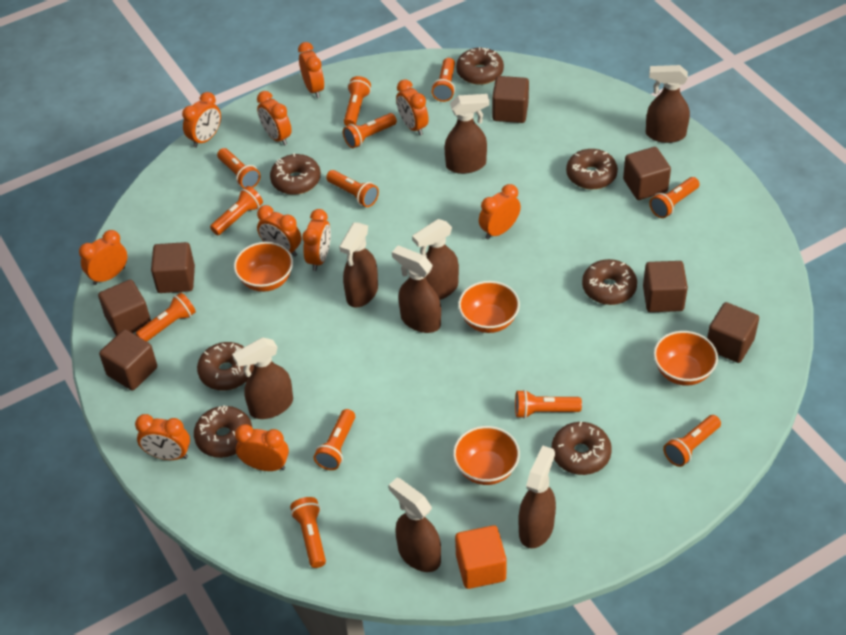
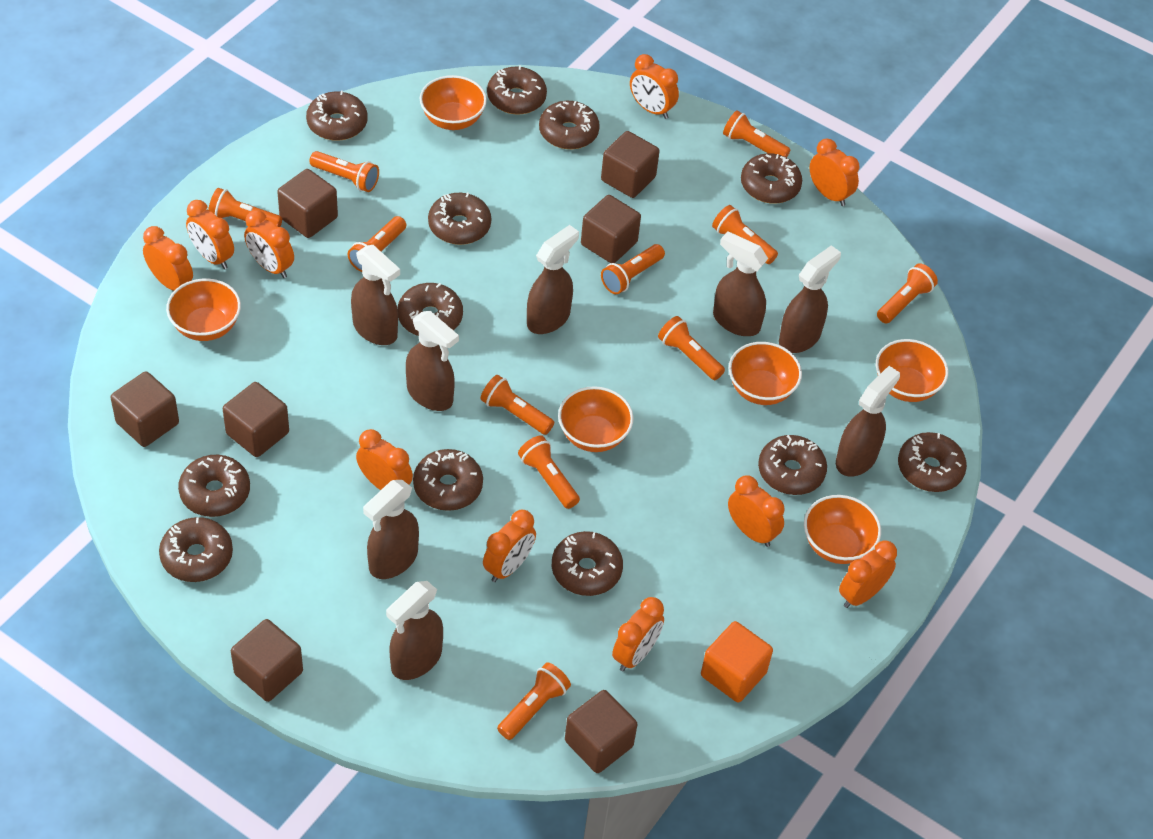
brown donut: 7 -> 12
orange bowl: 4 -> 6
orange flashlight: 12 -> 11

